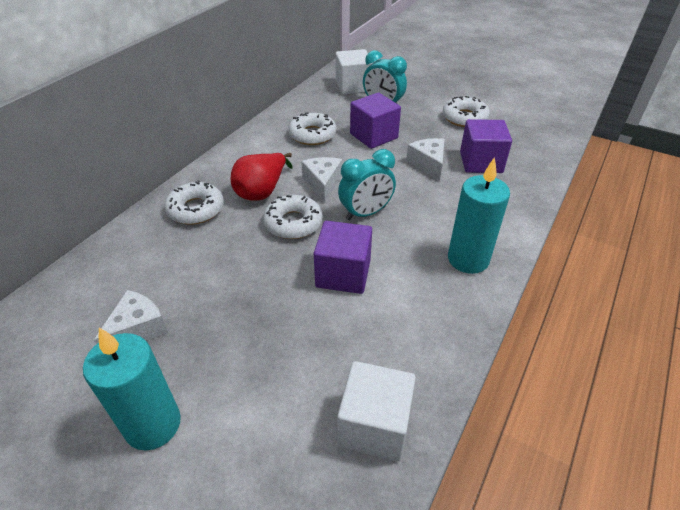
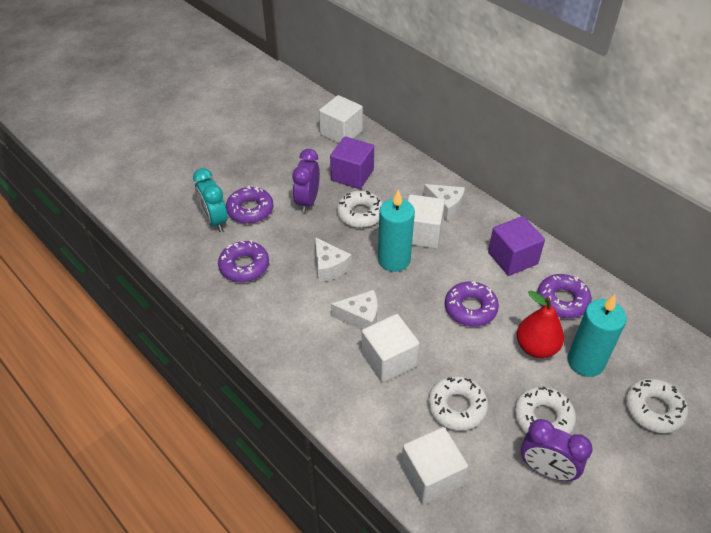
purple clock: 0 -> 2
purple cube: 3 -> 2
purple donut: 0 -> 4
turquoise clock: 2 -> 1
white cube: 2 -> 4

